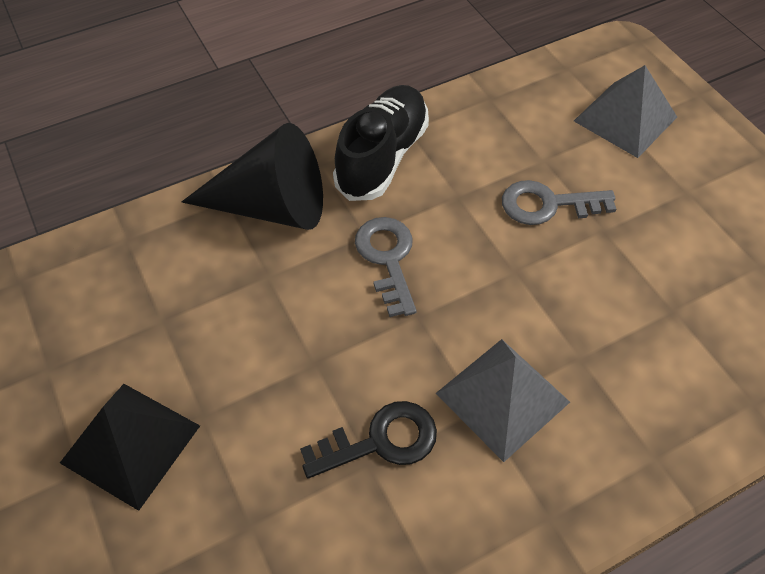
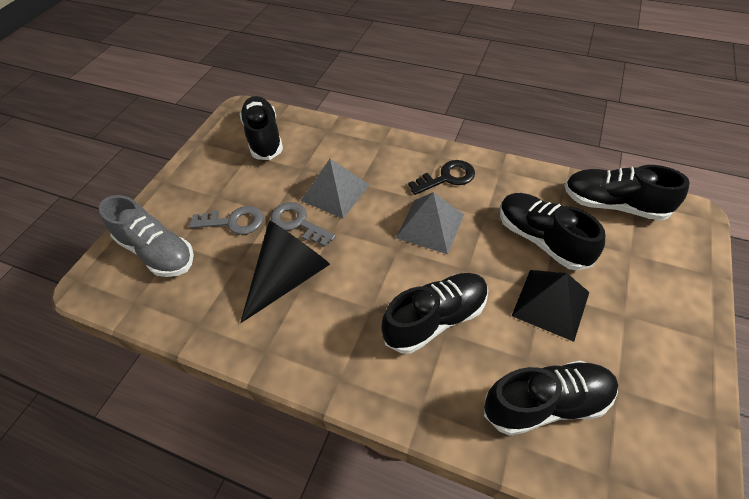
black shoe: 1 -> 5
grey shoe: 0 -> 1

